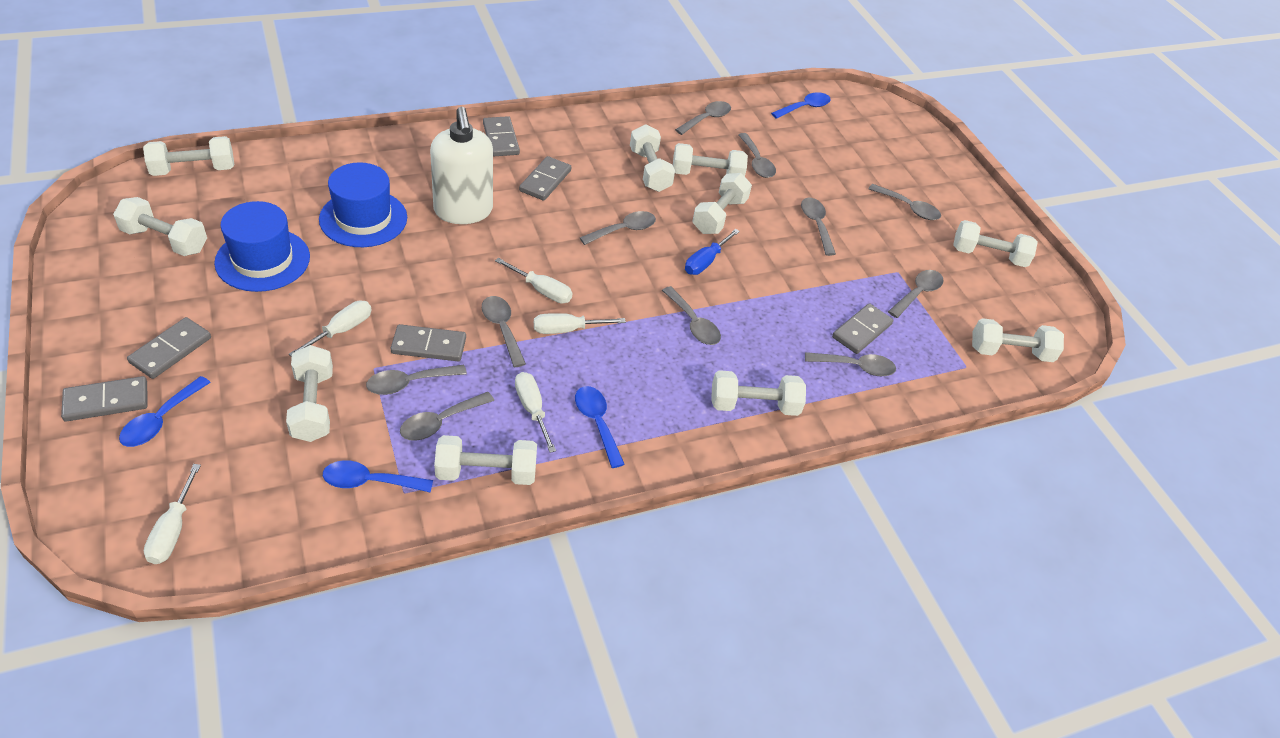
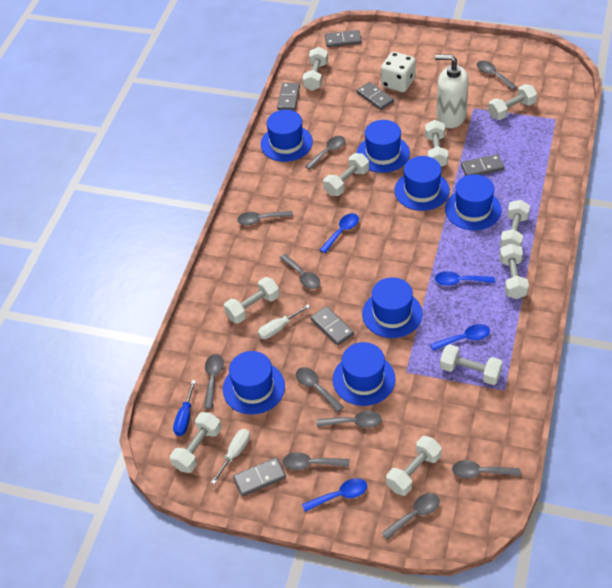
blue hat: 2 -> 7
grey spoon: 11 -> 10
white dice: 0 -> 1
white screwdriver: 5 -> 2

